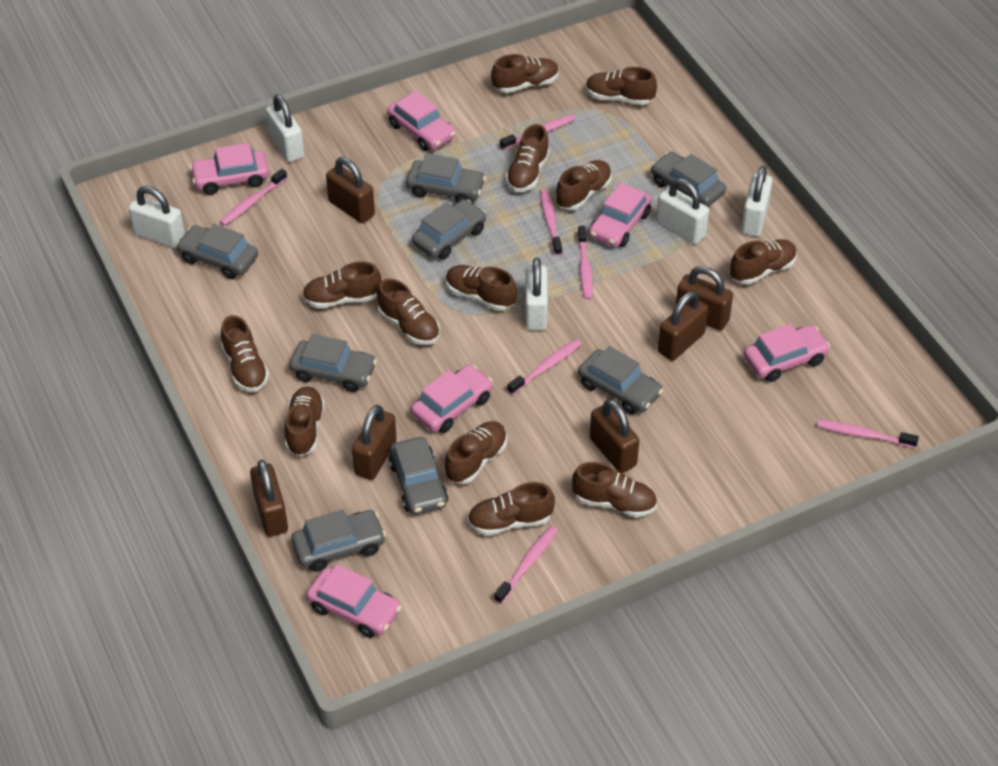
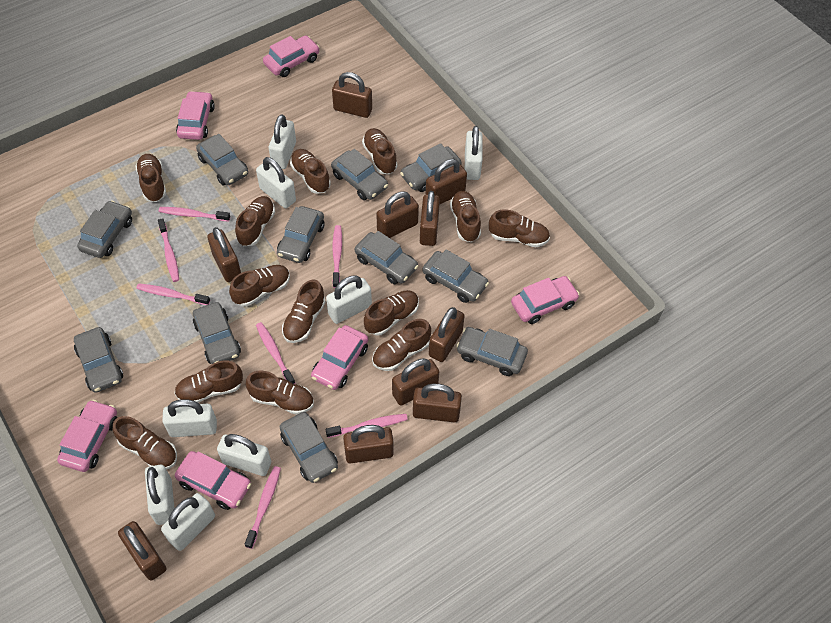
brown padlock: 6 -> 10
grey car: 8 -> 11
white padlock: 5 -> 8

